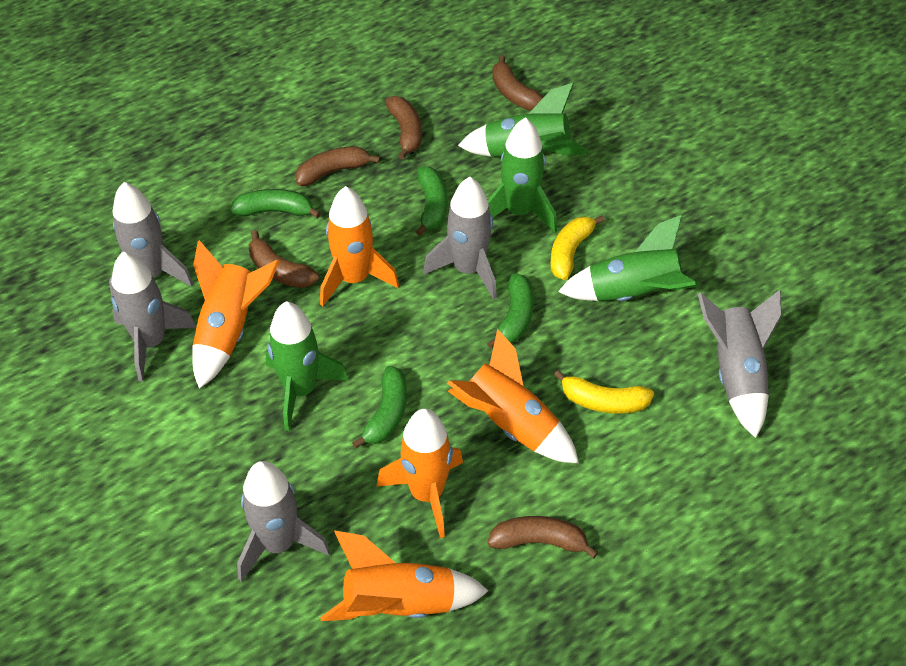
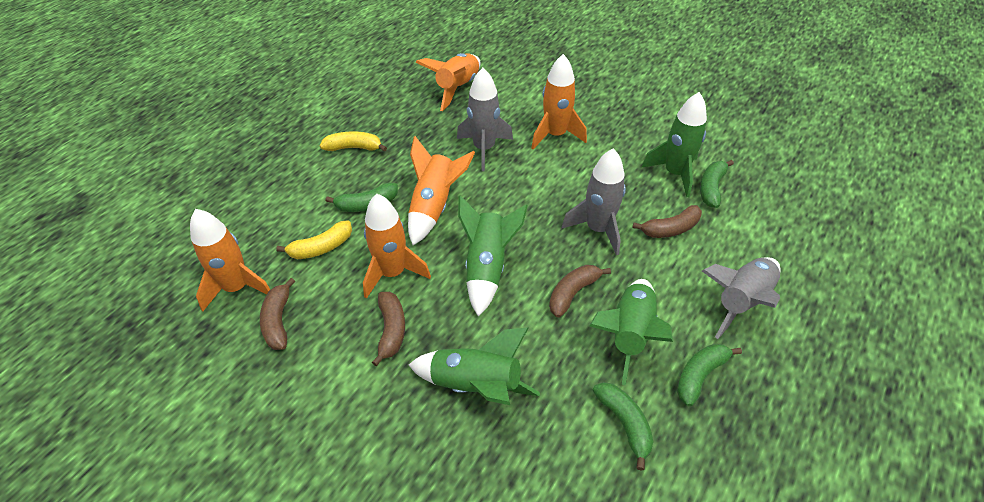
brown banana: 5 -> 4
grey rocket: 5 -> 3

